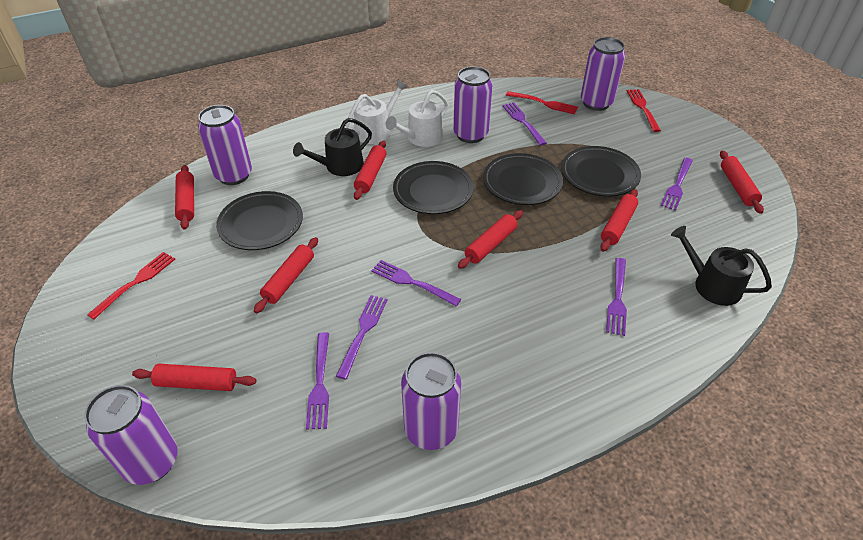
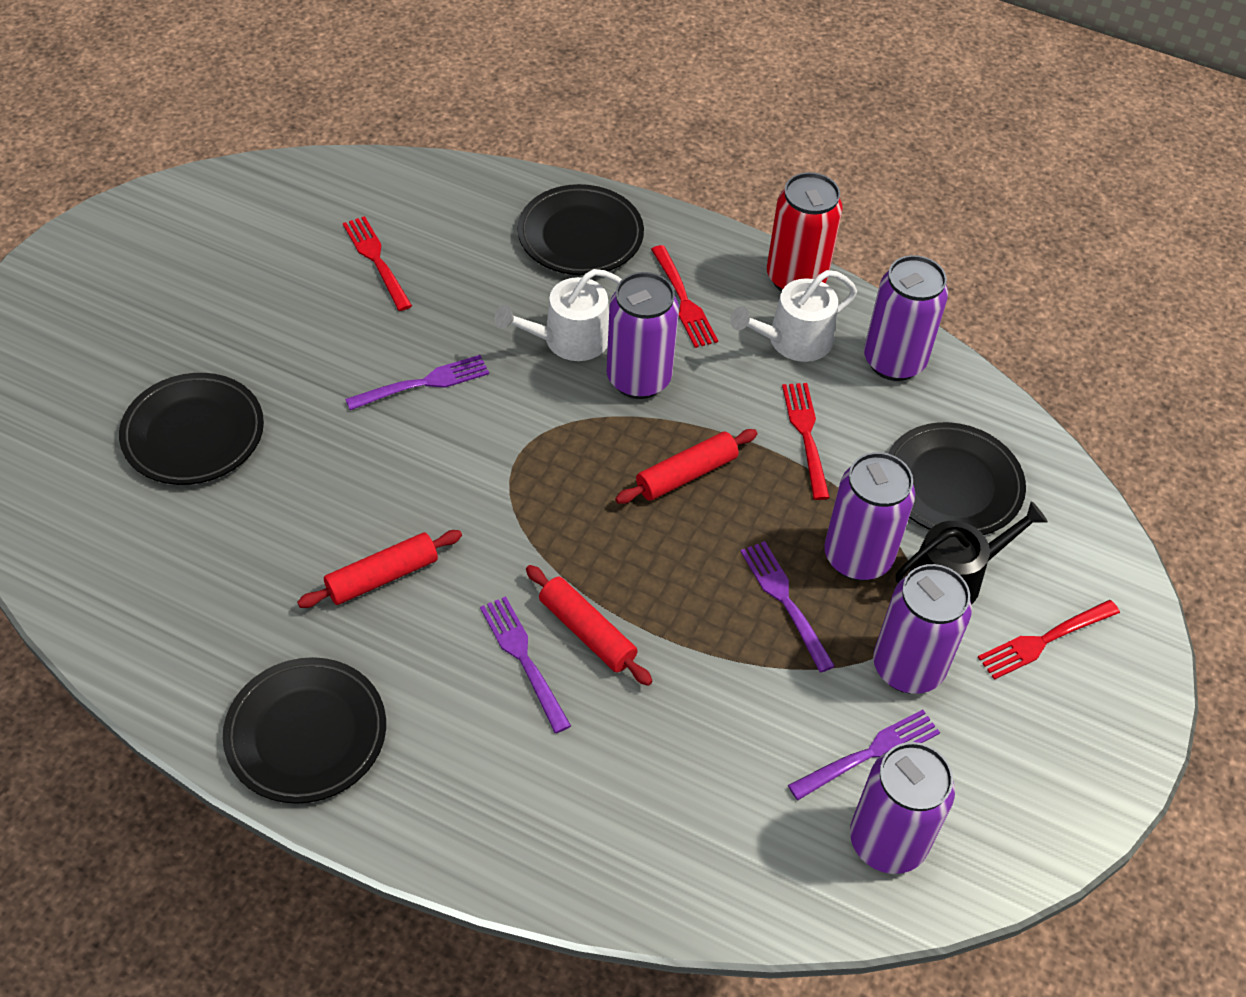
black watering can: 2 -> 1
purple fork: 6 -> 4
red can: 0 -> 1
red fork: 3 -> 4
red rolling pin: 7 -> 3

